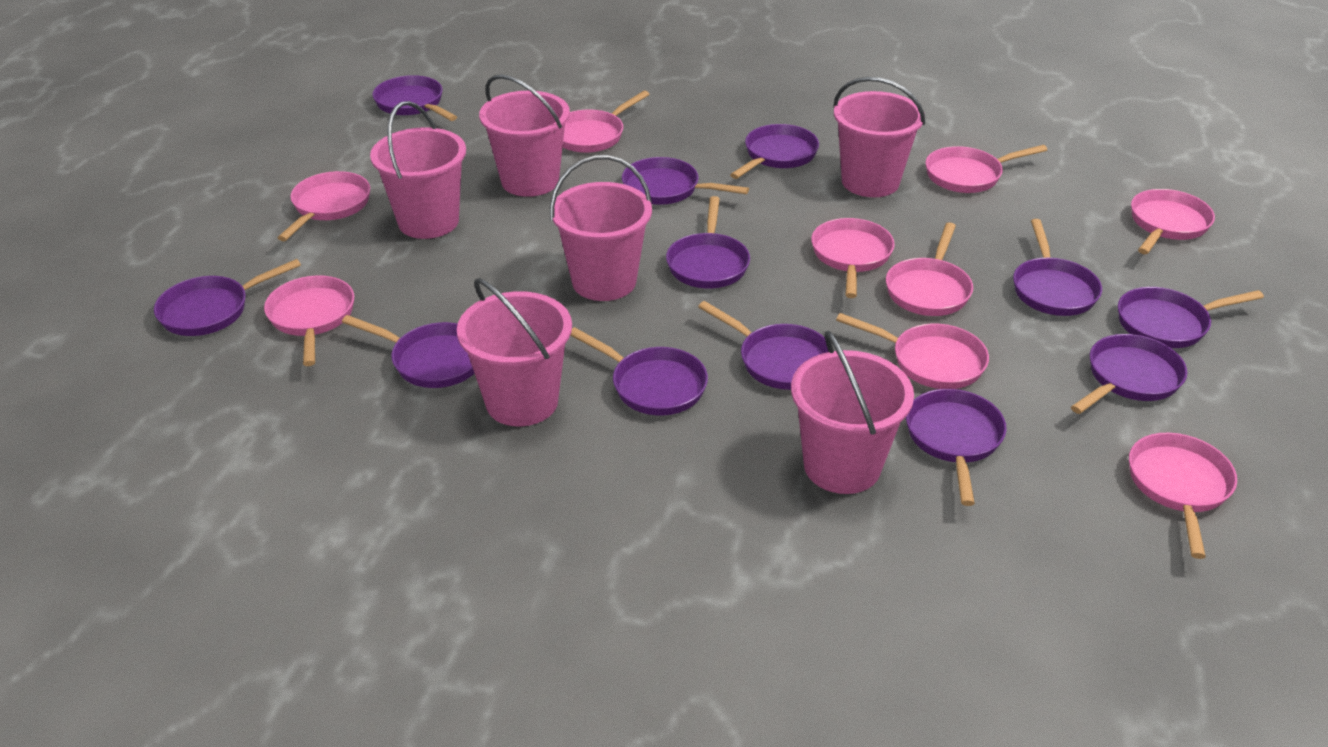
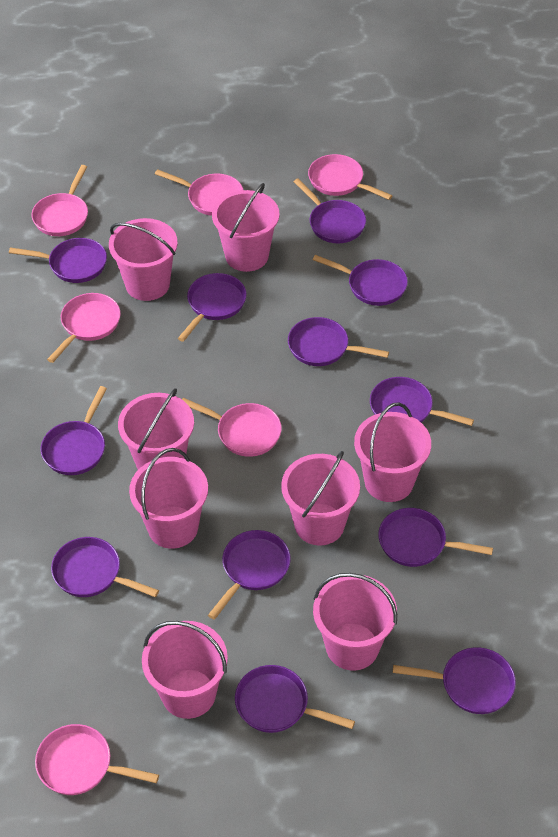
pink bucket: 6 -> 8
pink pan: 9 -> 6

